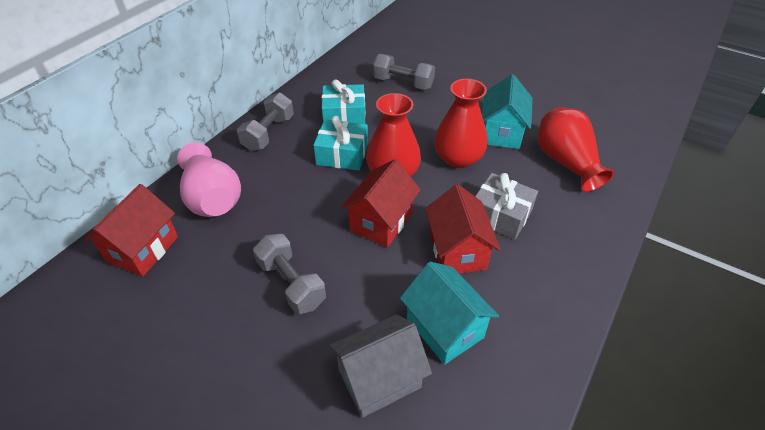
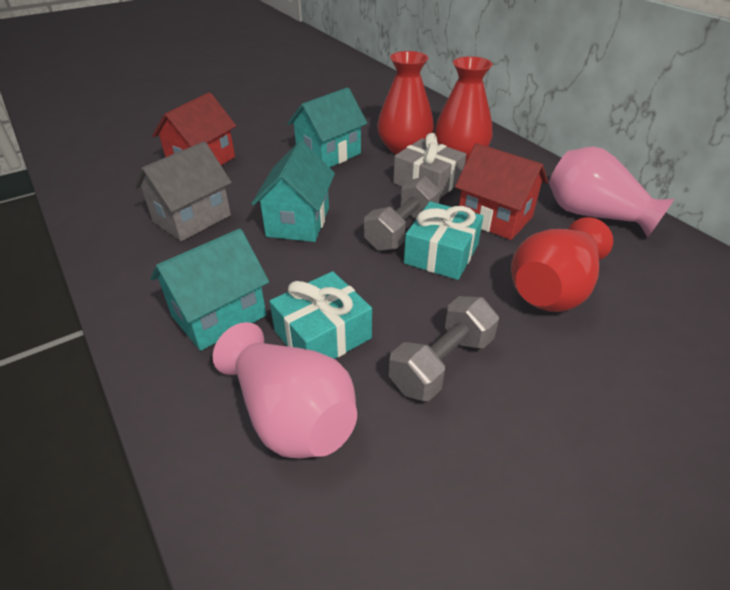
grey dumbbell: 3 -> 2
pink vase: 1 -> 2
red house: 3 -> 2
turquoise house: 2 -> 3

